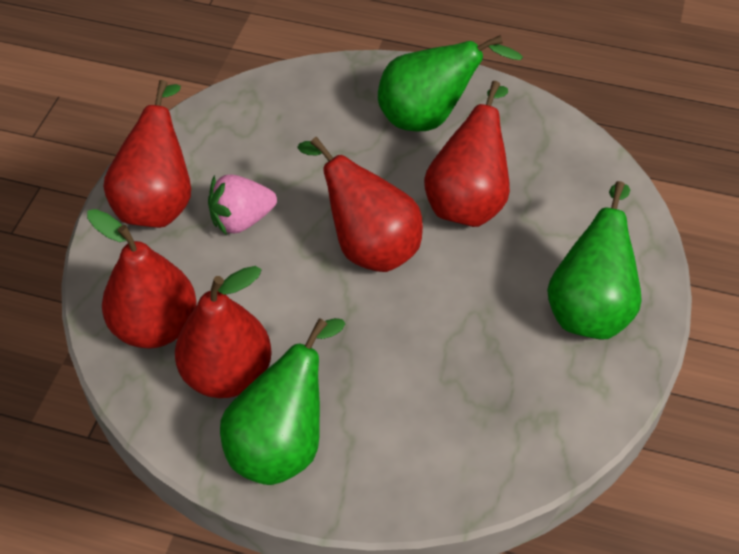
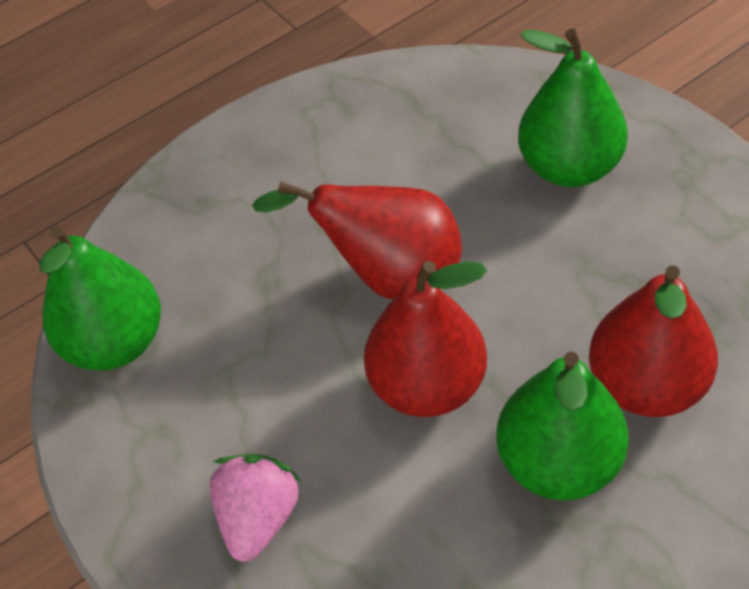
red pear: 5 -> 3

